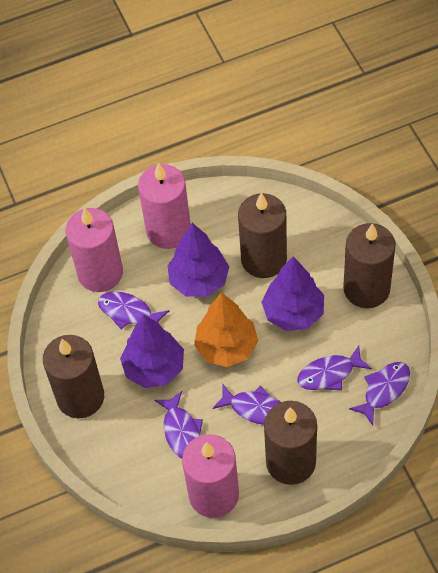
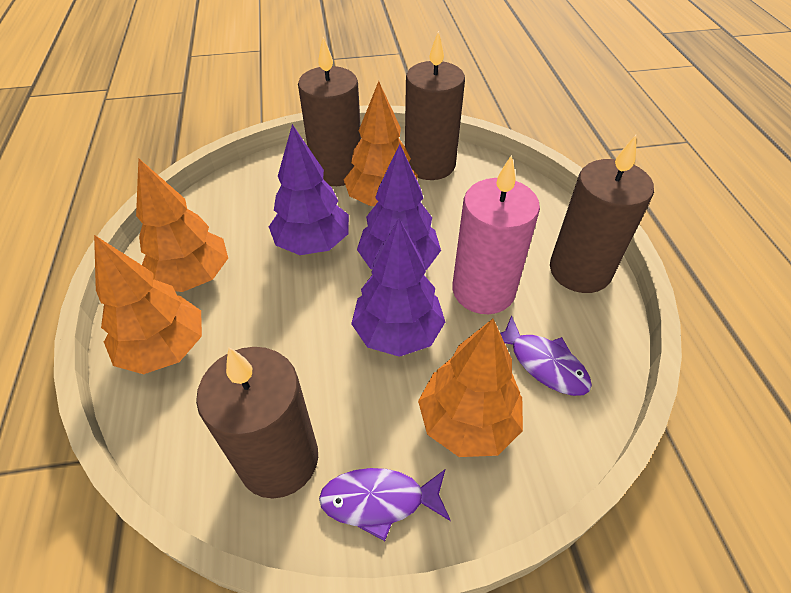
orange tree: 1 -> 4
pink candle: 3 -> 1
purple fish: 5 -> 2

